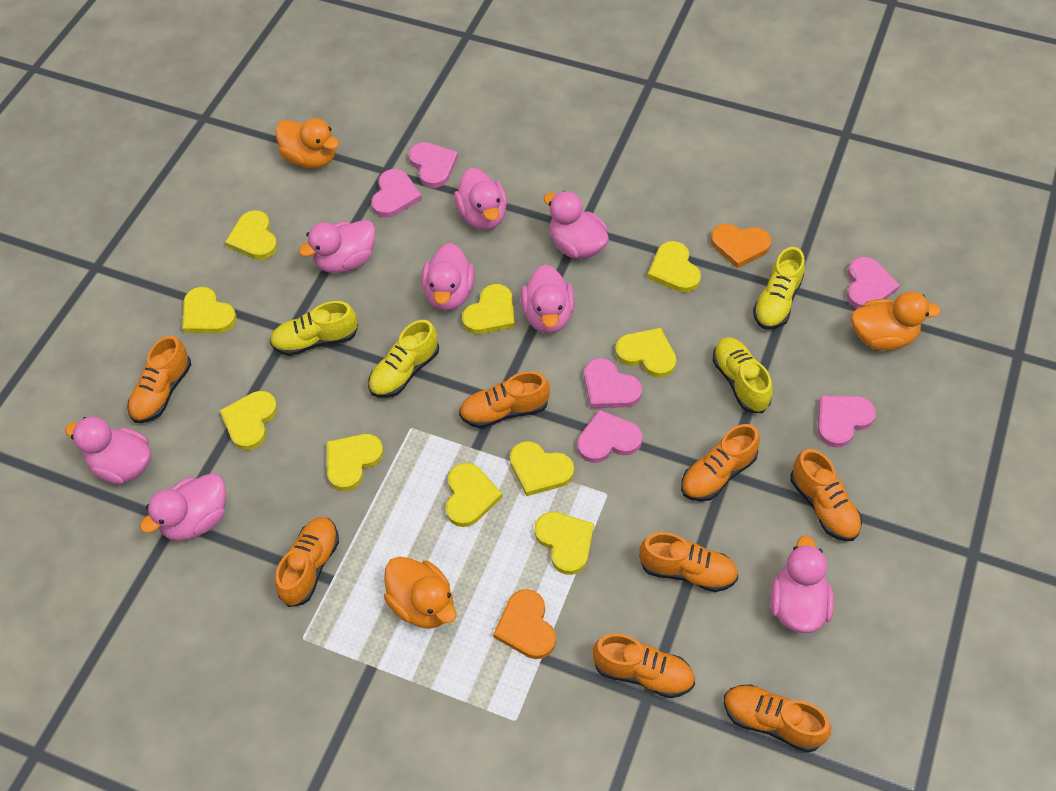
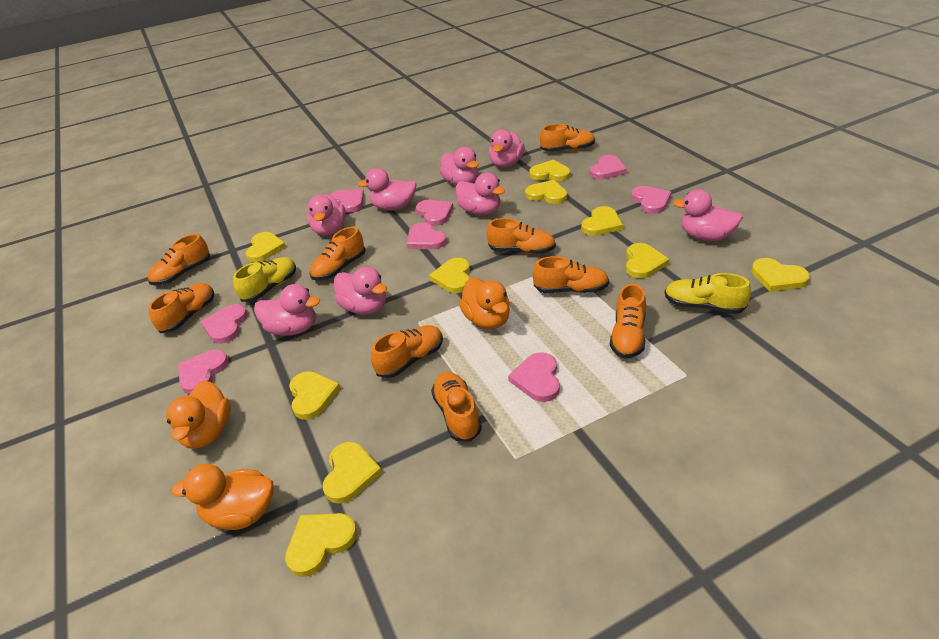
orange heart: 2 -> 0
orange shoe: 8 -> 9
pink heart: 6 -> 8
yellow shoe: 4 -> 2

